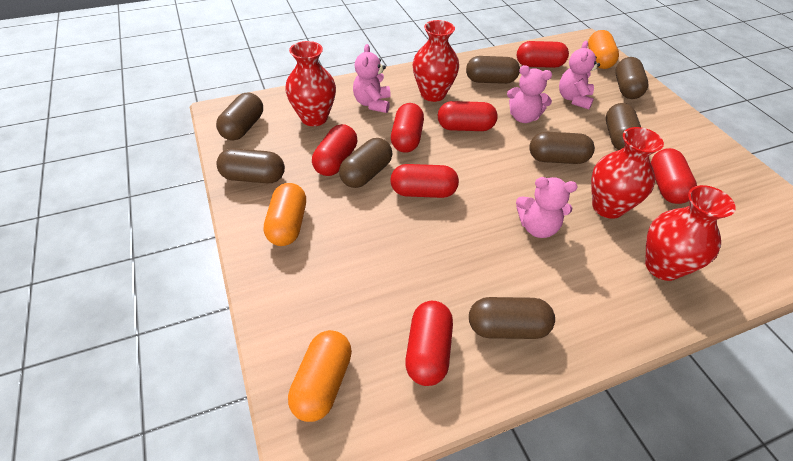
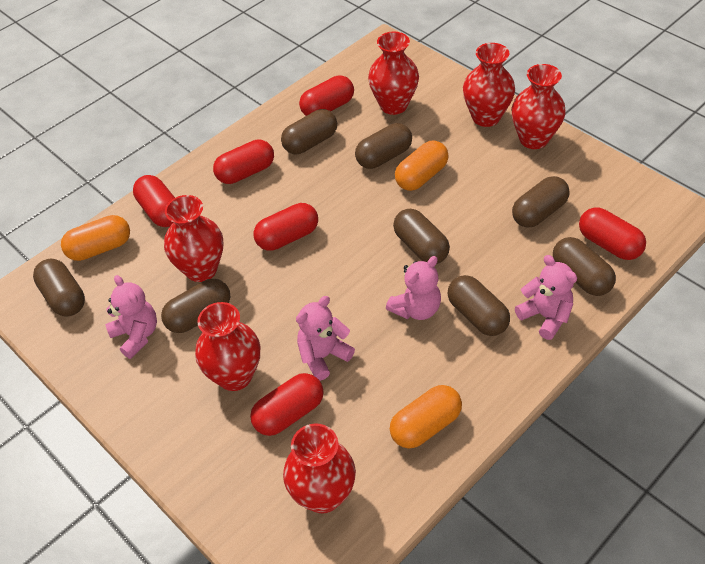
red capsule: 7 -> 6
red vase: 4 -> 6

